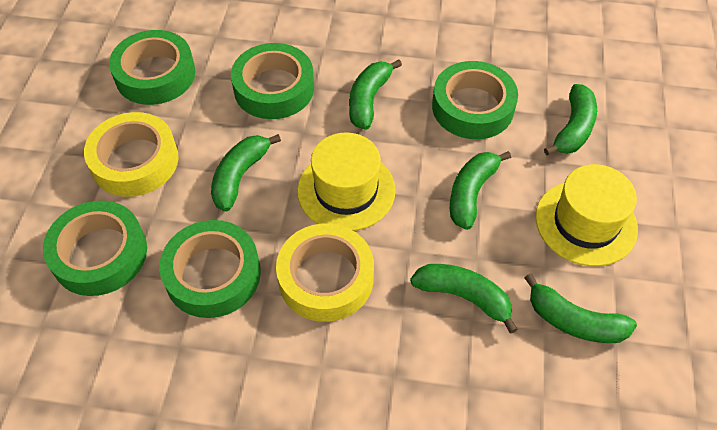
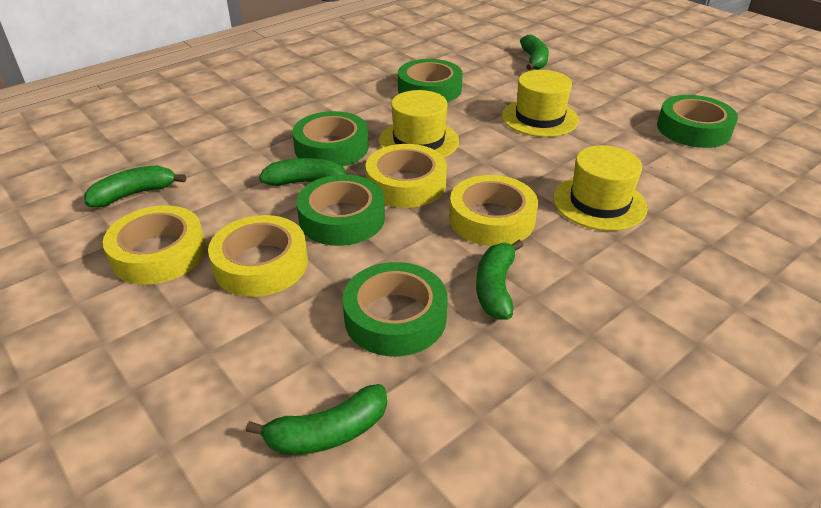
green banana: 6 -> 5
yellow hat: 2 -> 3
yellow tape: 2 -> 4

